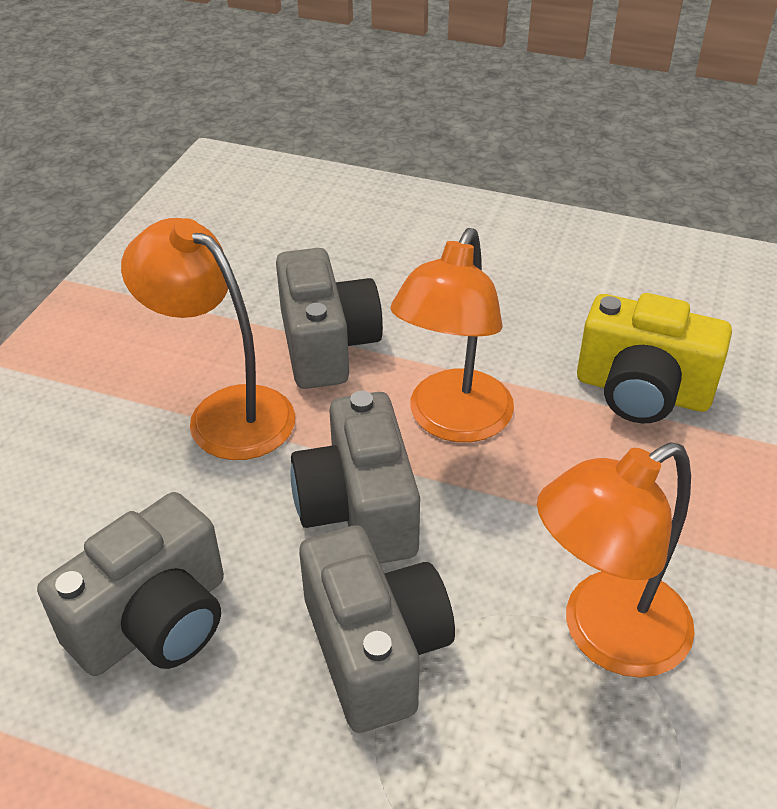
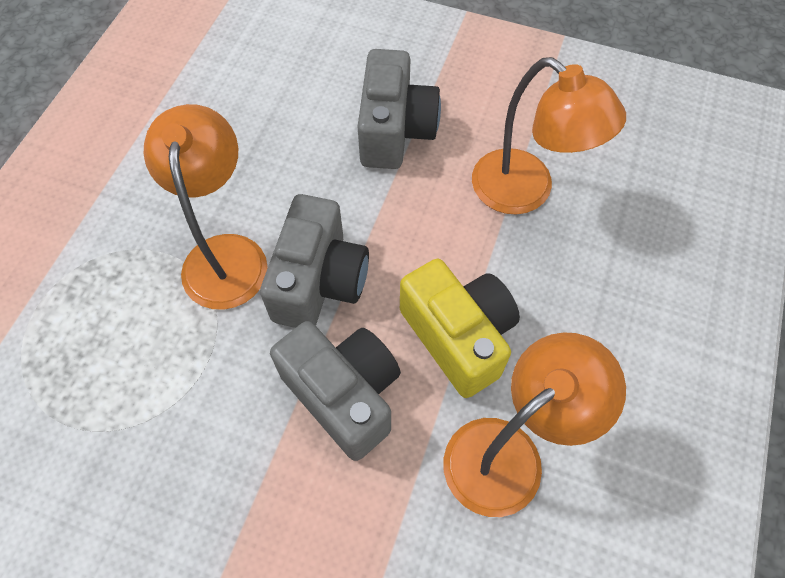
grey camera: 4 -> 3

